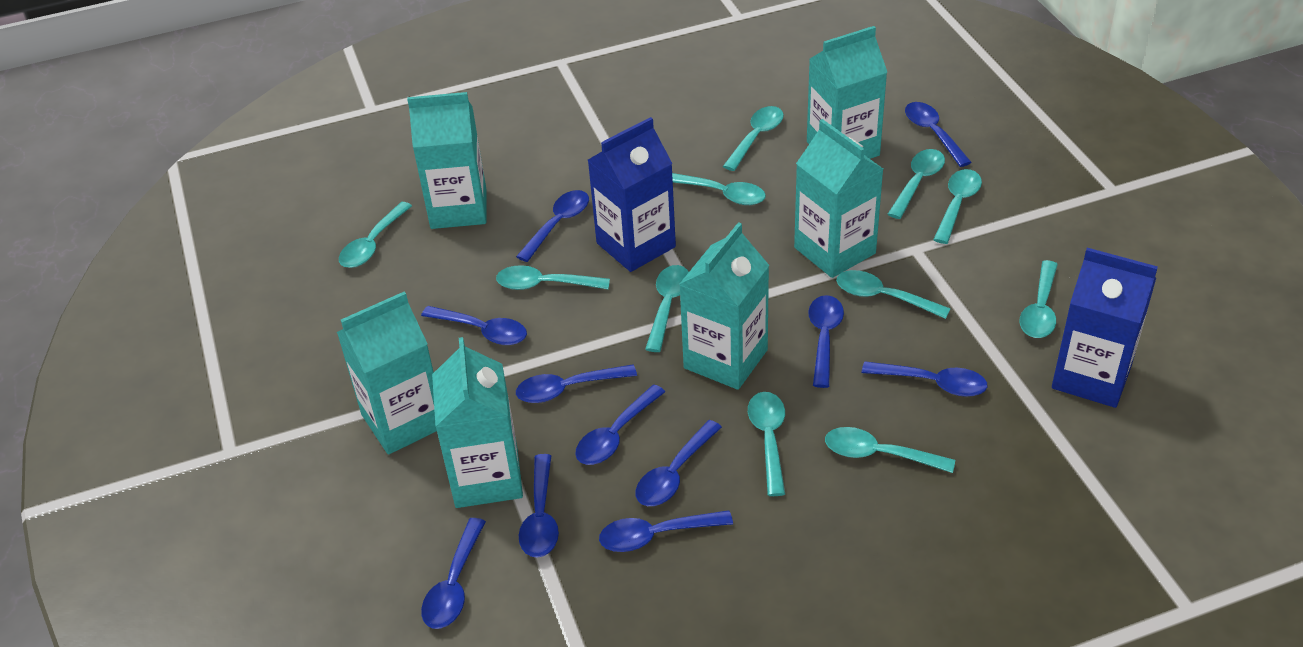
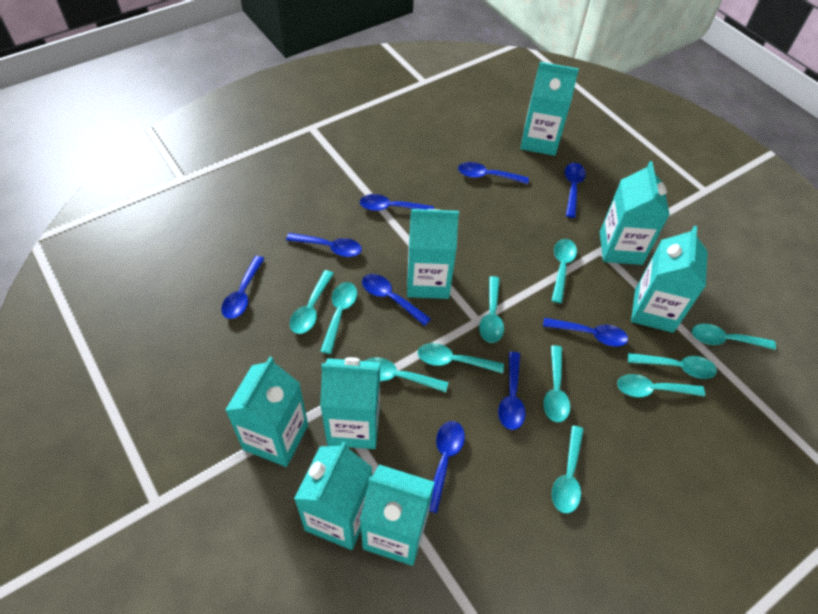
blue carton: 2 -> 0
blue spoon: 11 -> 9
turquoise carton: 6 -> 8

